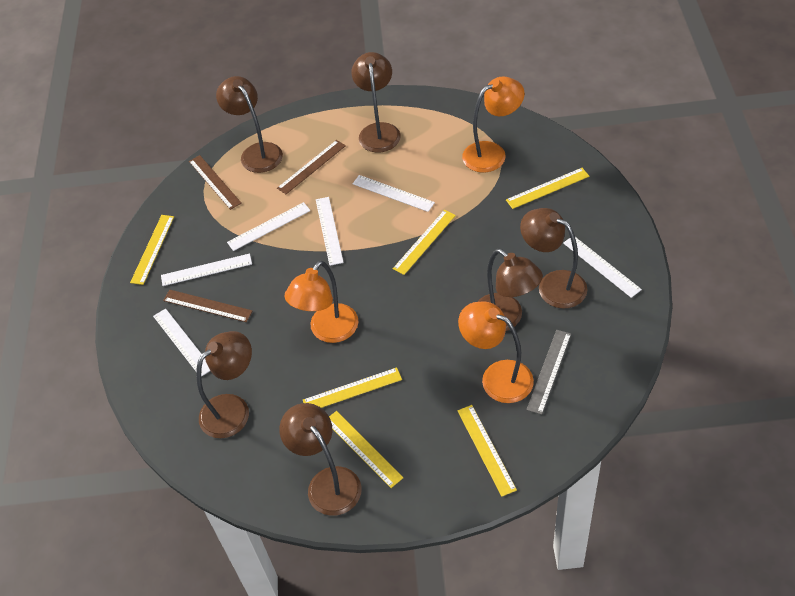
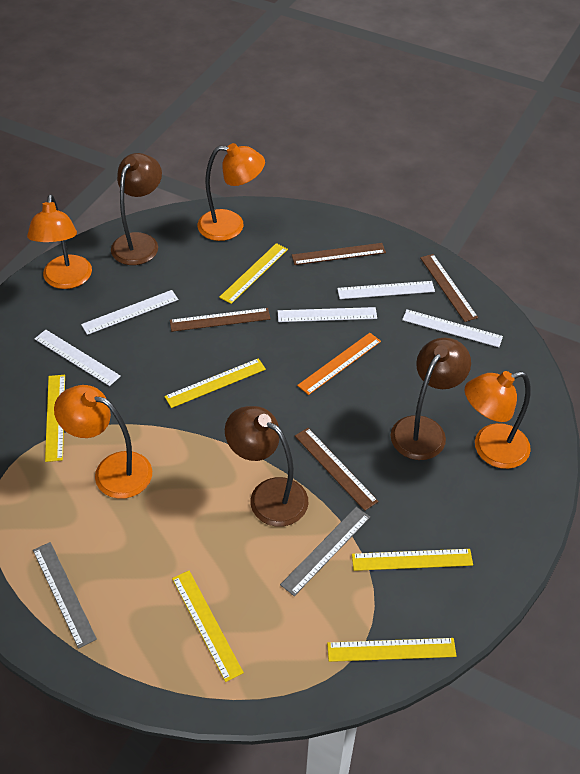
brown lamp: 6 -> 3
brown ruler: 3 -> 4
grey ruler: 1 -> 2
orange lamp: 3 -> 4
orange ruler: 0 -> 1
white ruler: 6 -> 5

